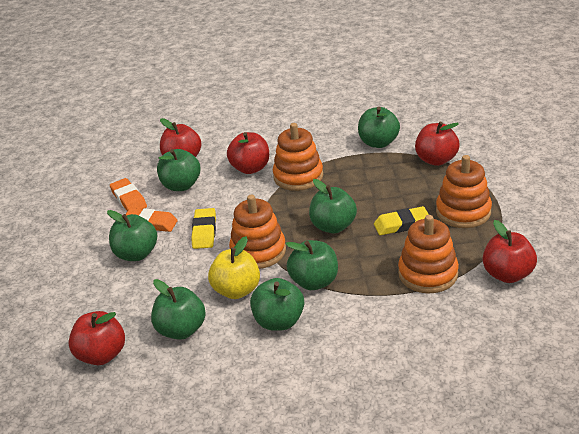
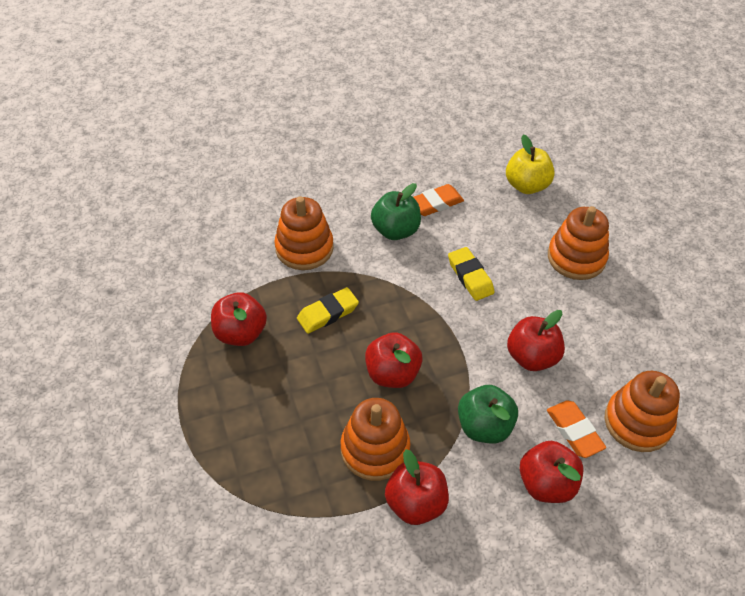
green apple: 7 -> 2

